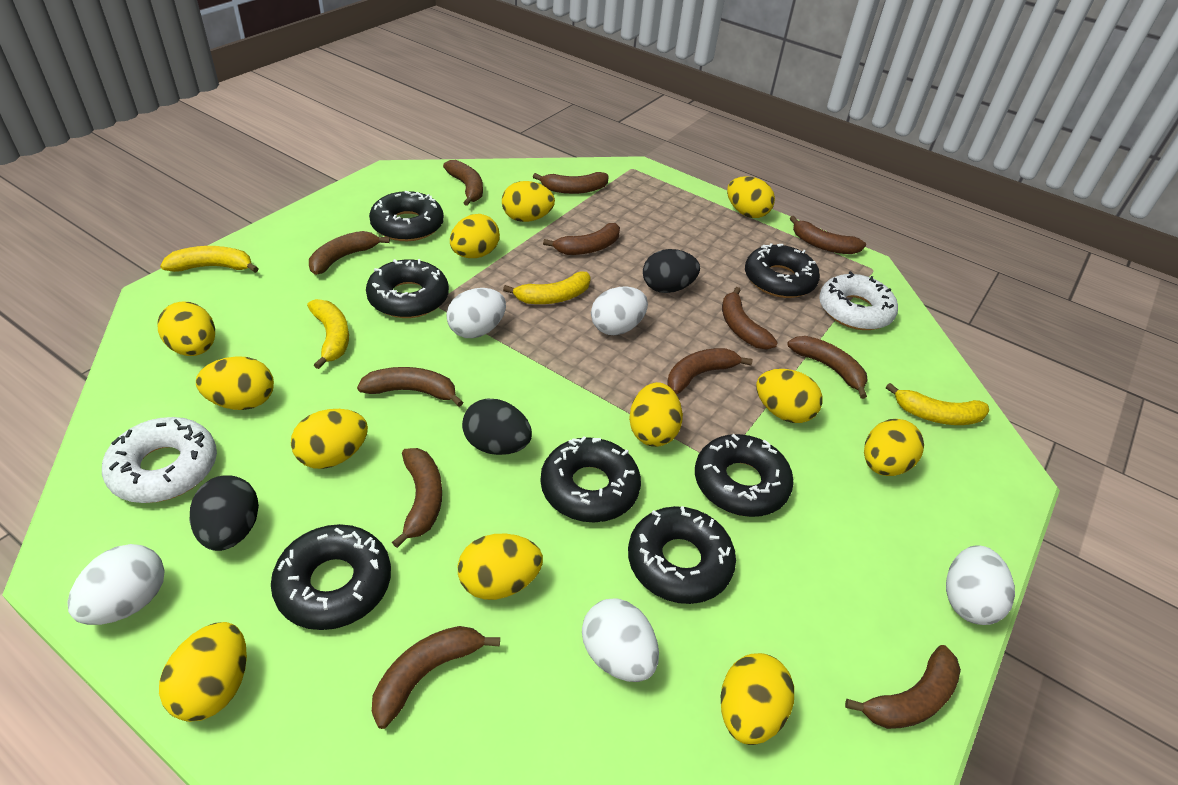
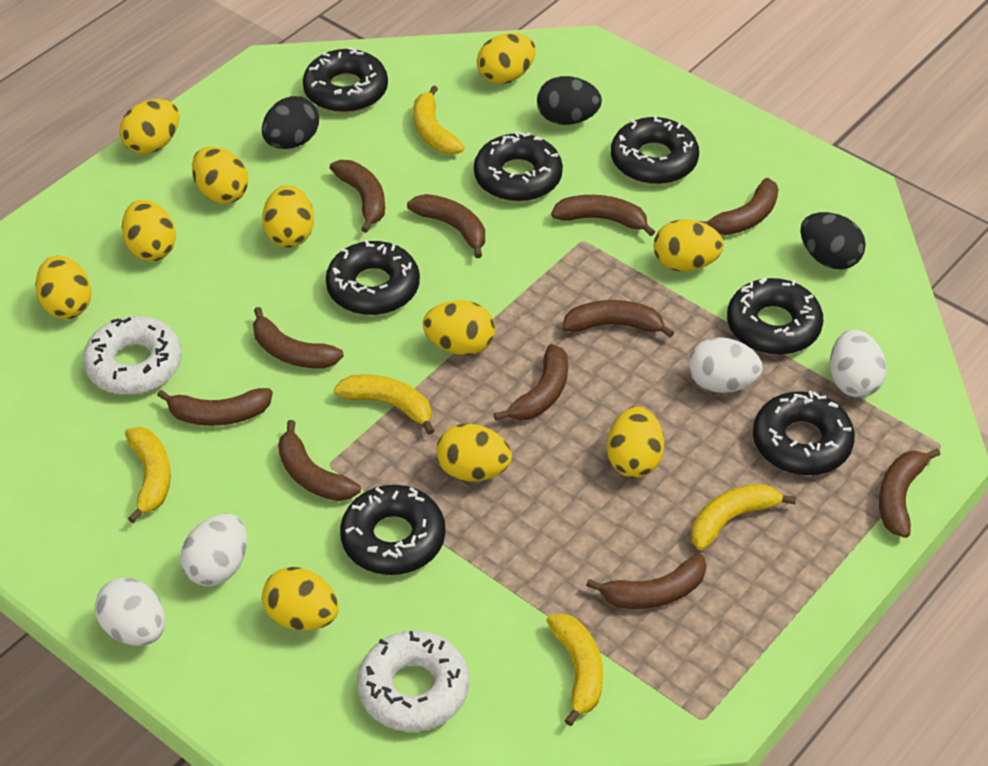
brown banana: 12 -> 11
white egg: 5 -> 4
yellow banana: 4 -> 5
yellow egg: 12 -> 11

